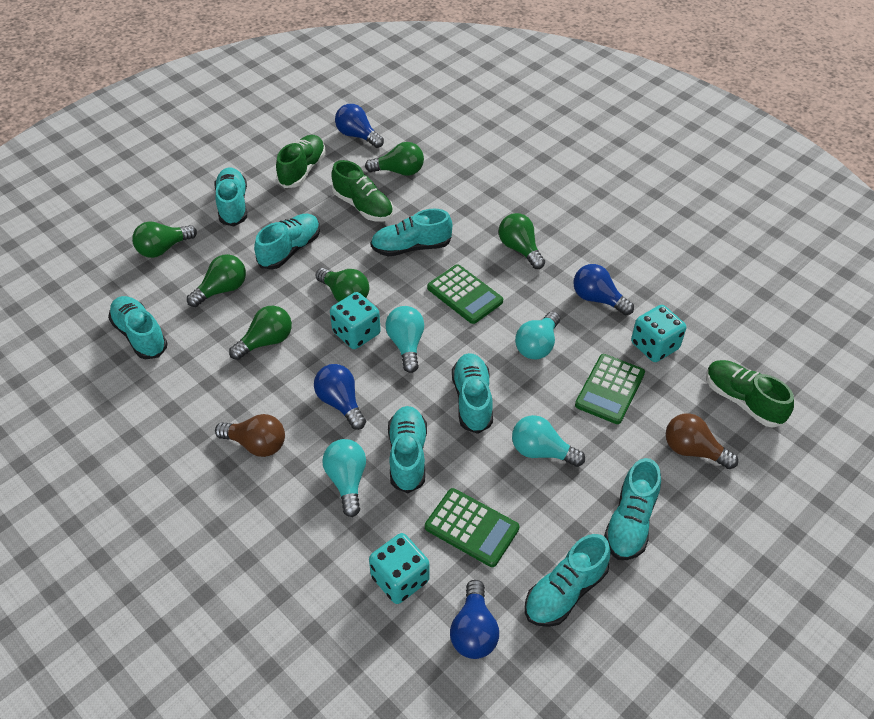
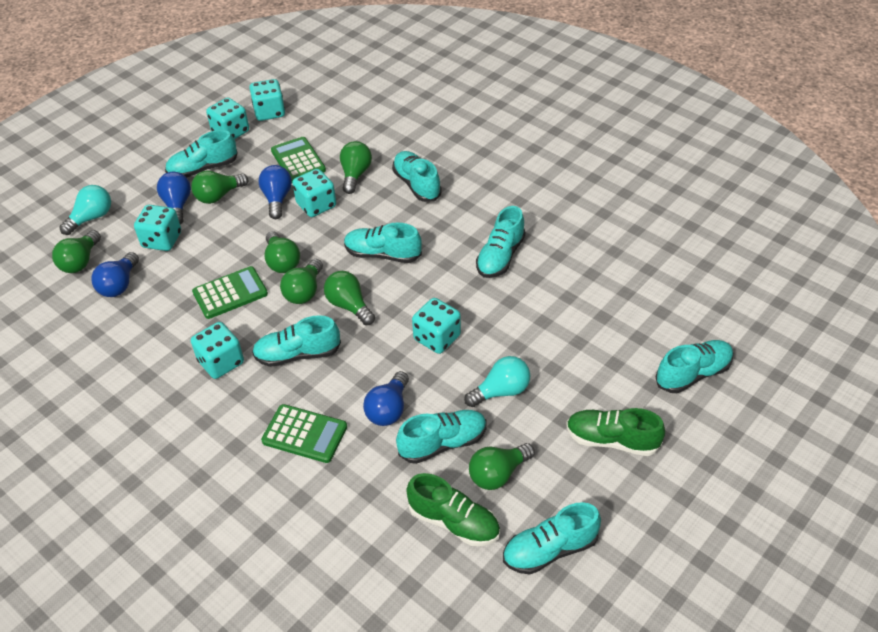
brown light bulb: 2 -> 0
green light bulb: 6 -> 7
green shoe: 3 -> 2
turquoise dice: 3 -> 6
turquoise light bulb: 4 -> 2

